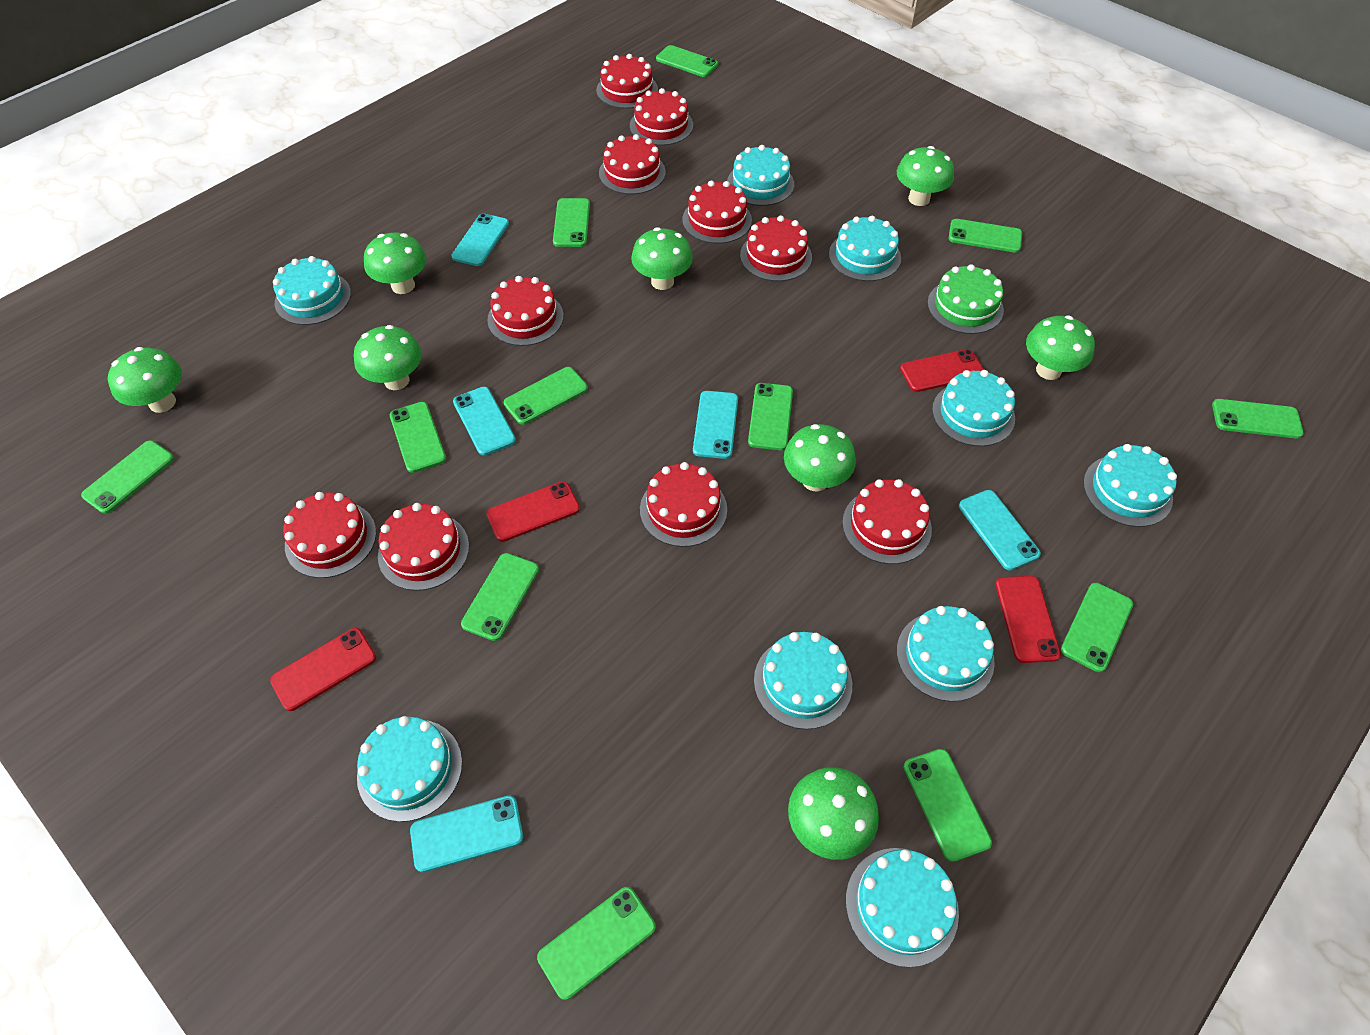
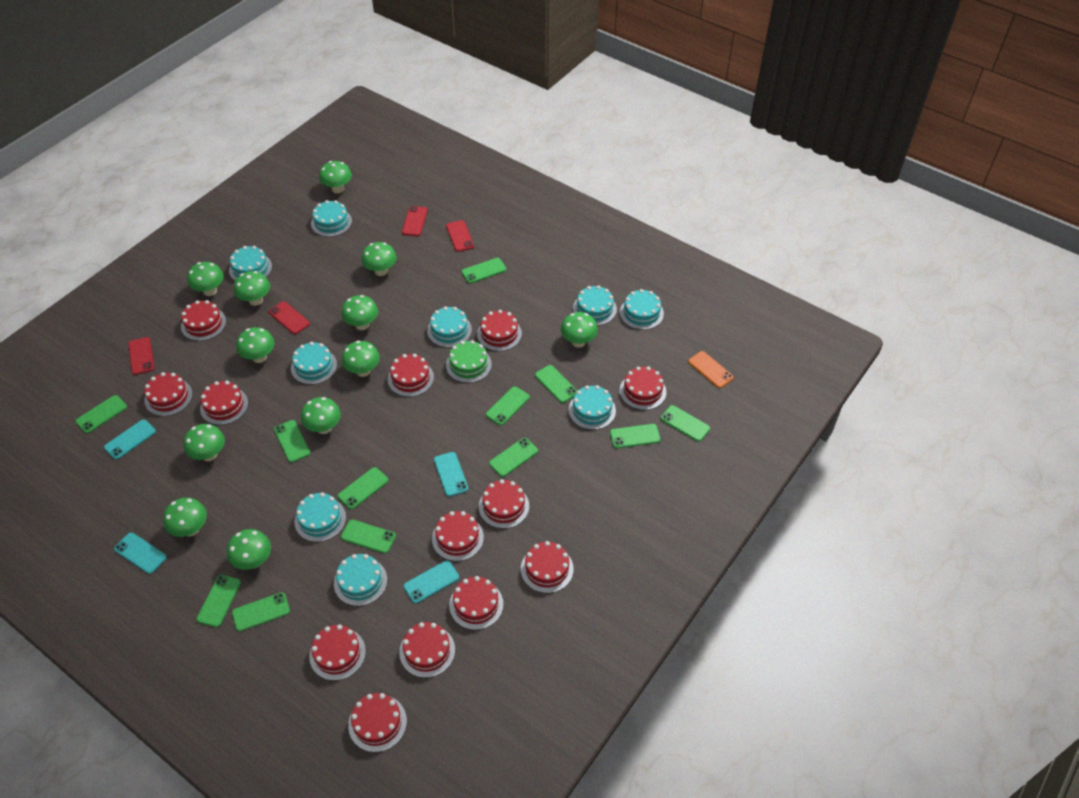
green mushroom: 8 -> 12
orange phone: 0 -> 1
red cake: 10 -> 13
turquoise phone: 5 -> 4

